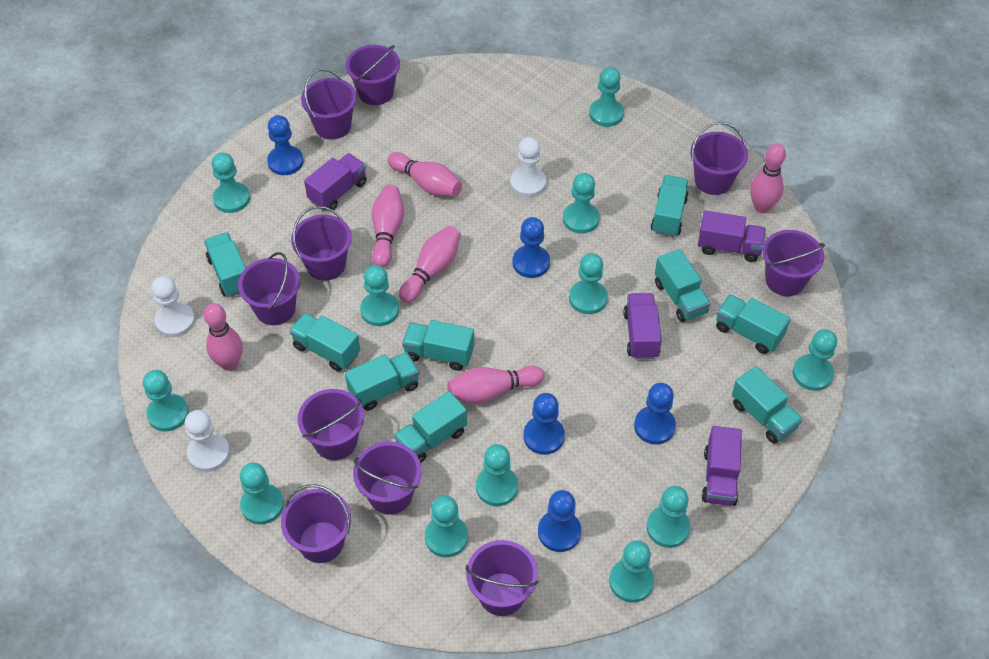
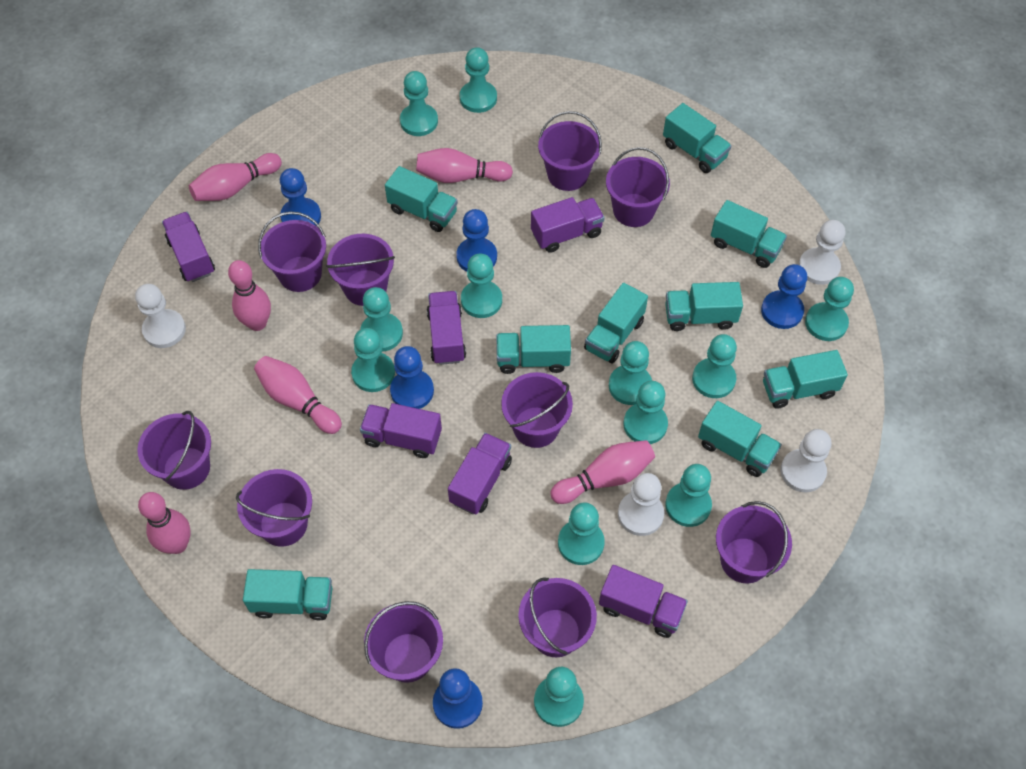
purple truck: 4 -> 6
white pawn: 3 -> 4

